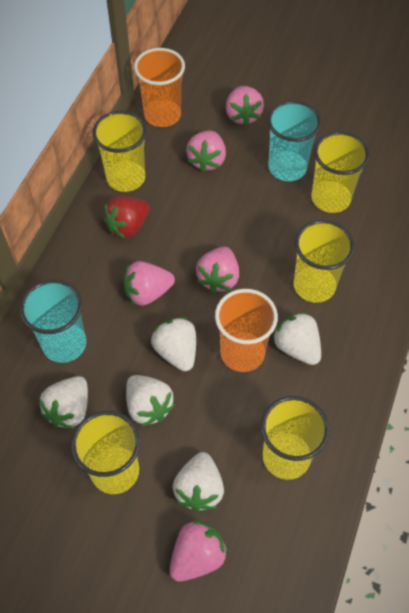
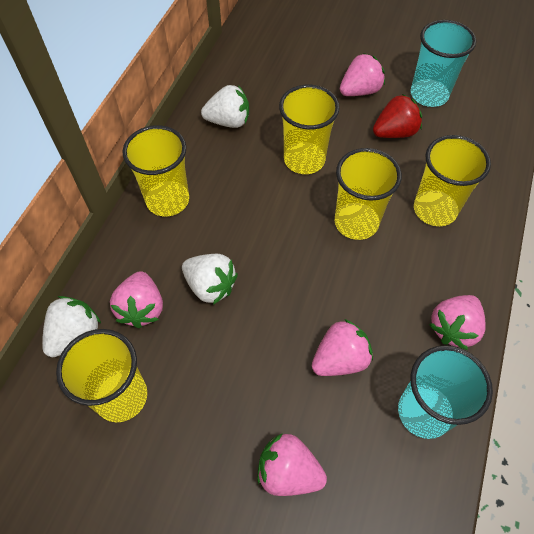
orange cup: 2 -> 0
white strawberry: 5 -> 3

